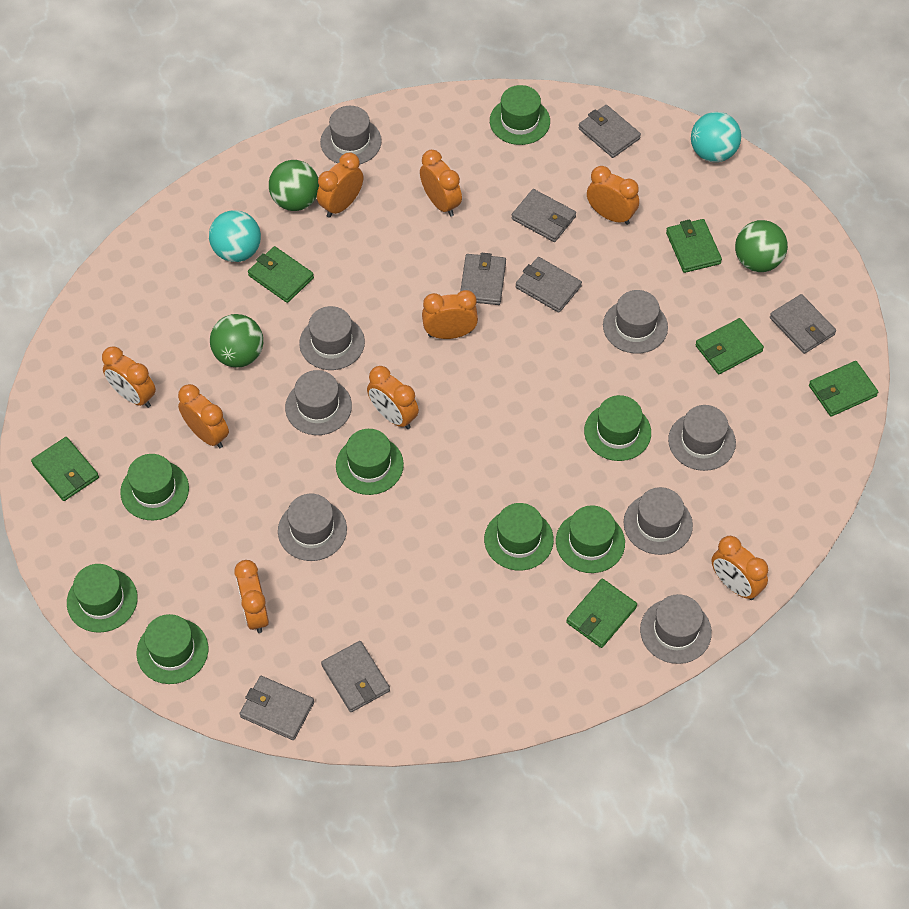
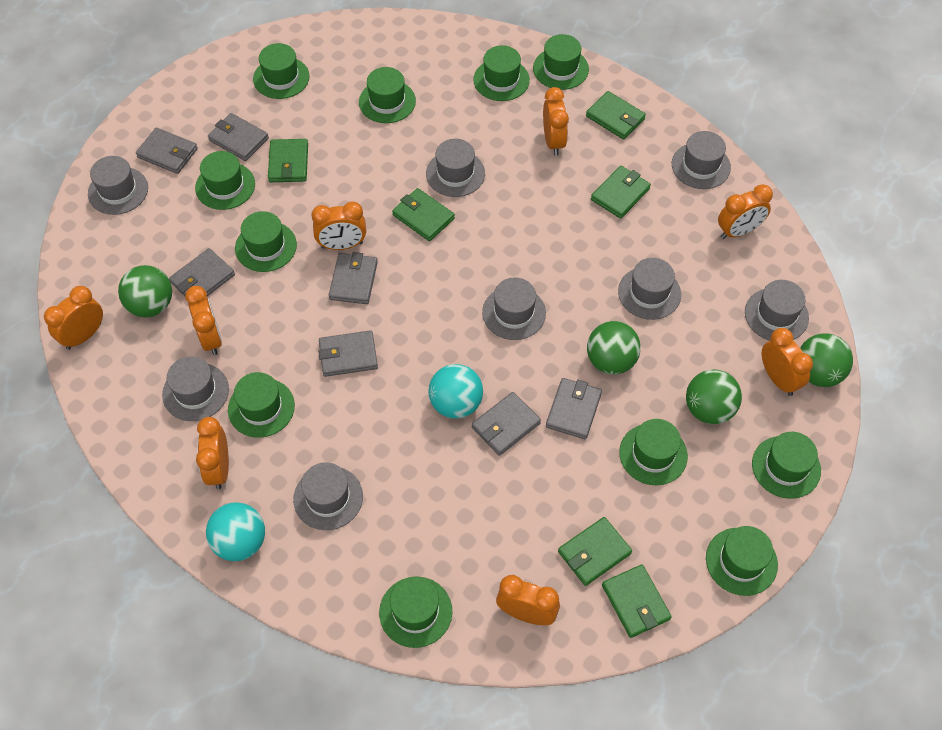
green ball: 3 -> 4
green hat: 8 -> 11
orange clock: 9 -> 8

